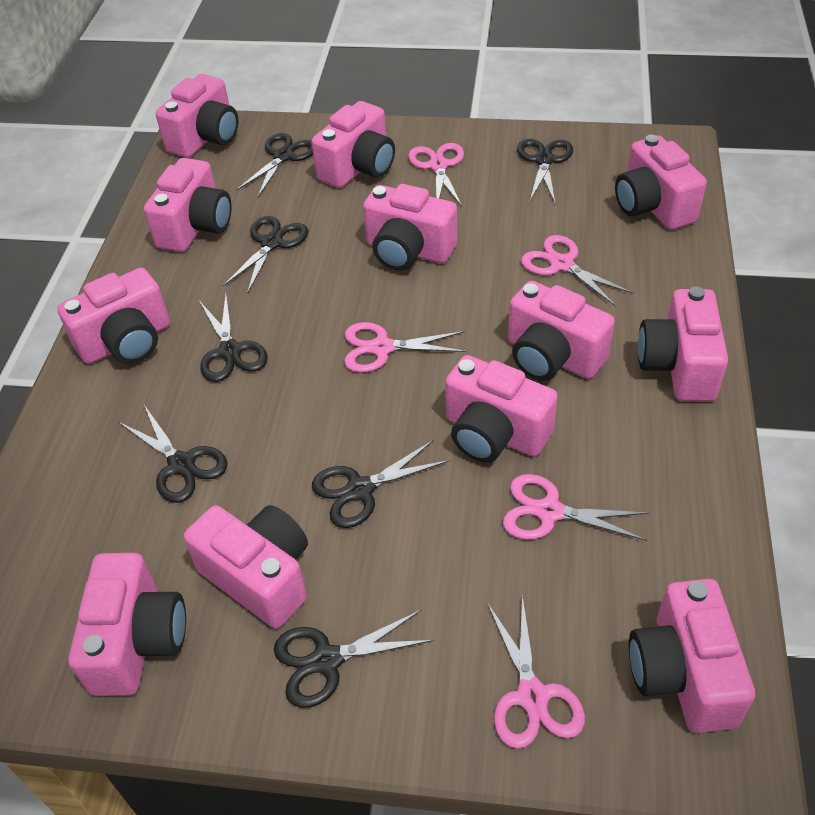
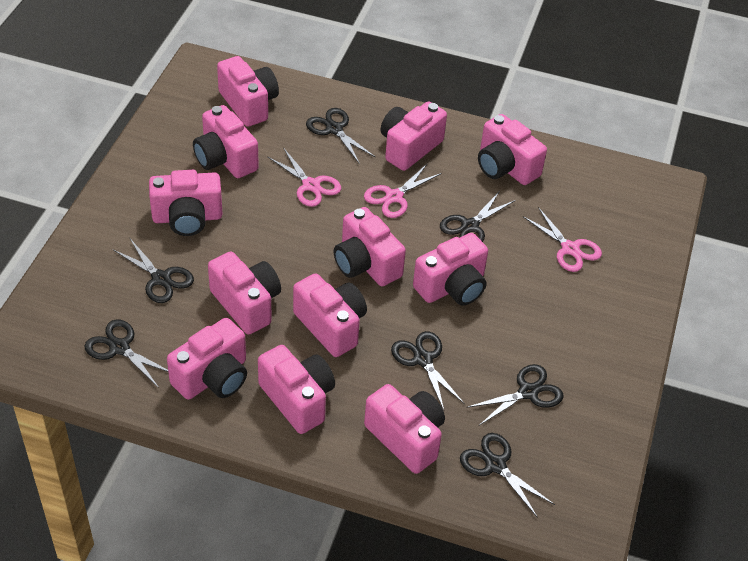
pink scissors: 5 -> 3

